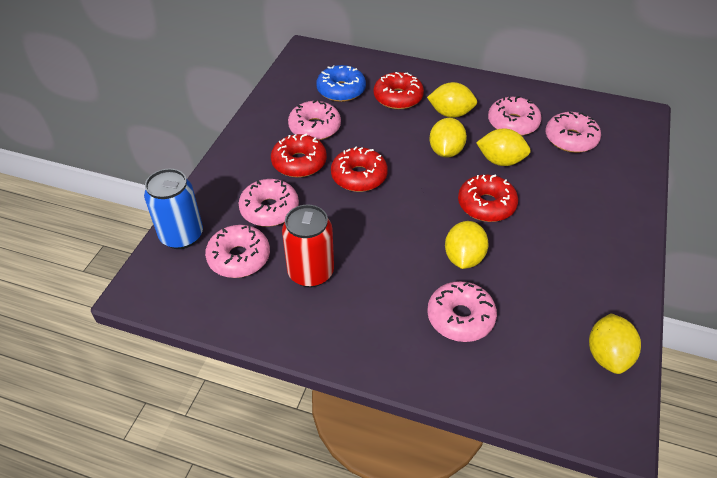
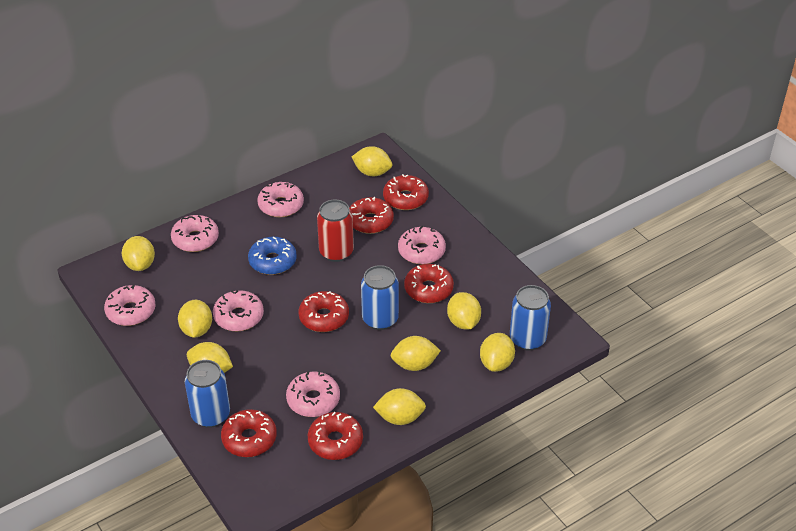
blue can: 1 -> 3
red donut: 4 -> 6
yellow lemon: 5 -> 8

